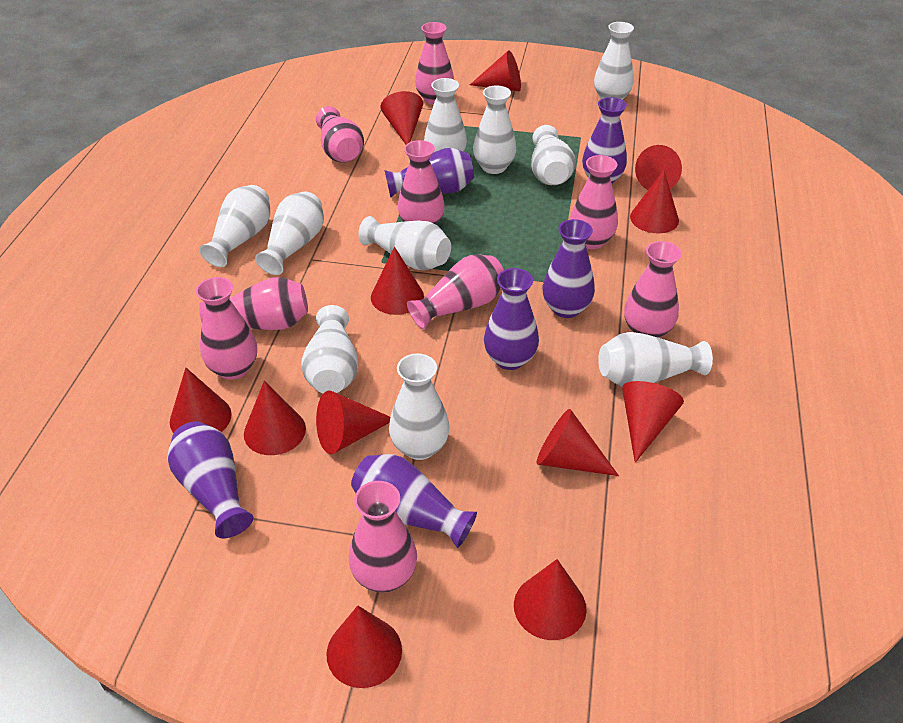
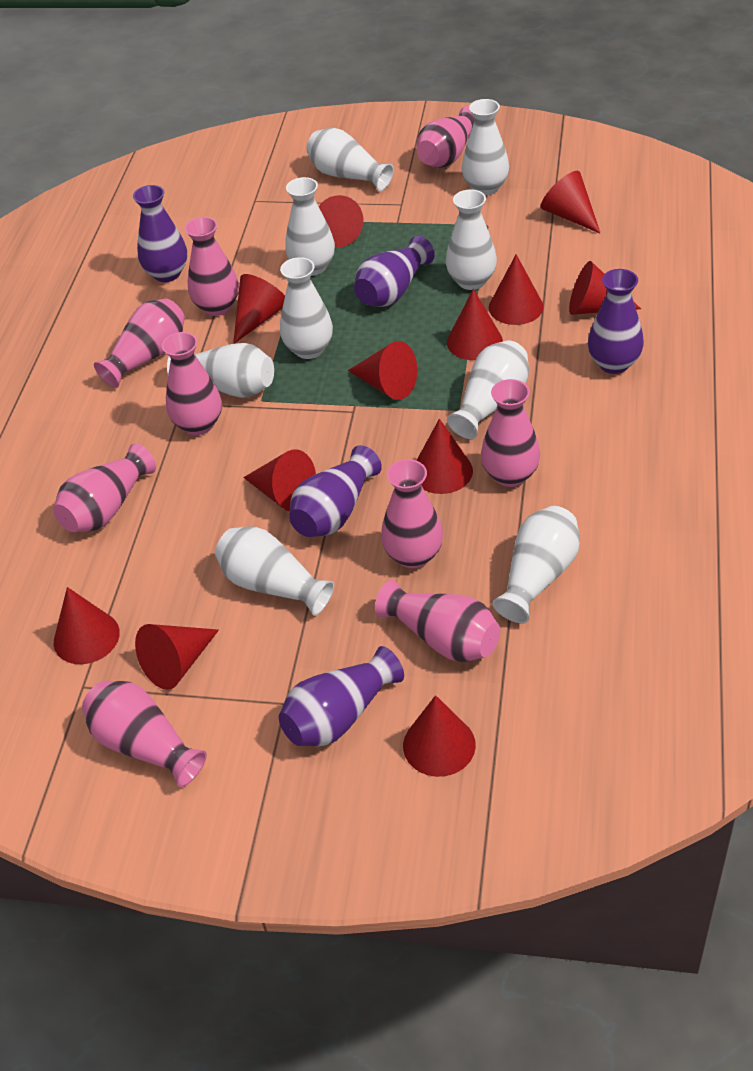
purple vase: 6 -> 5
white vase: 10 -> 9

